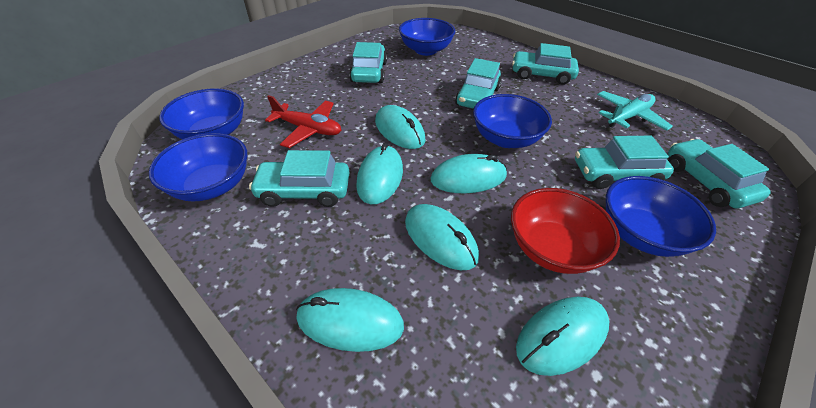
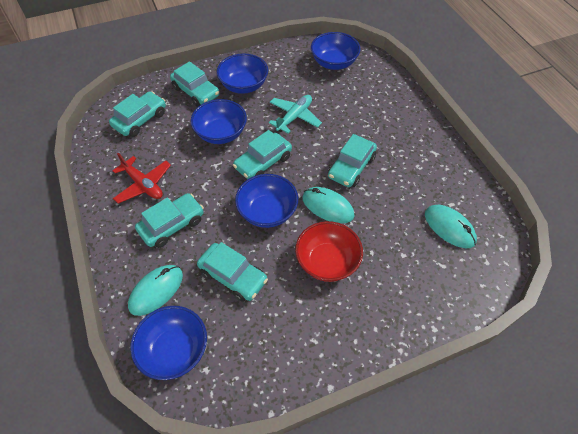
turquoise mouse: 6 -> 3

